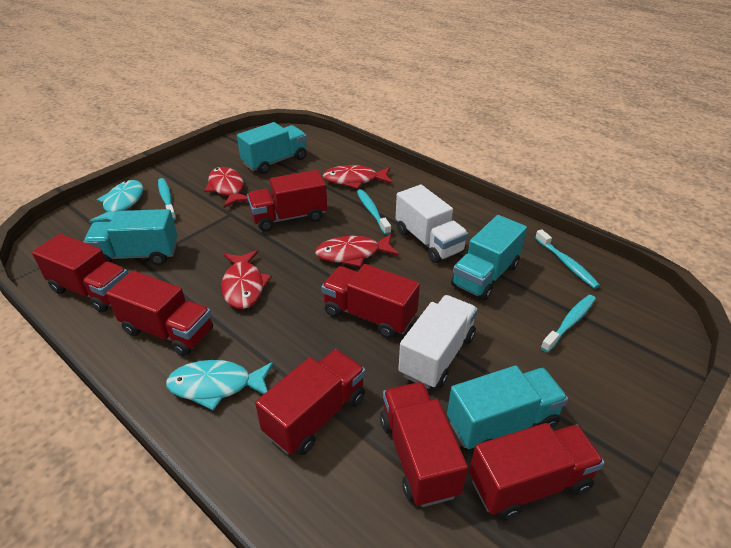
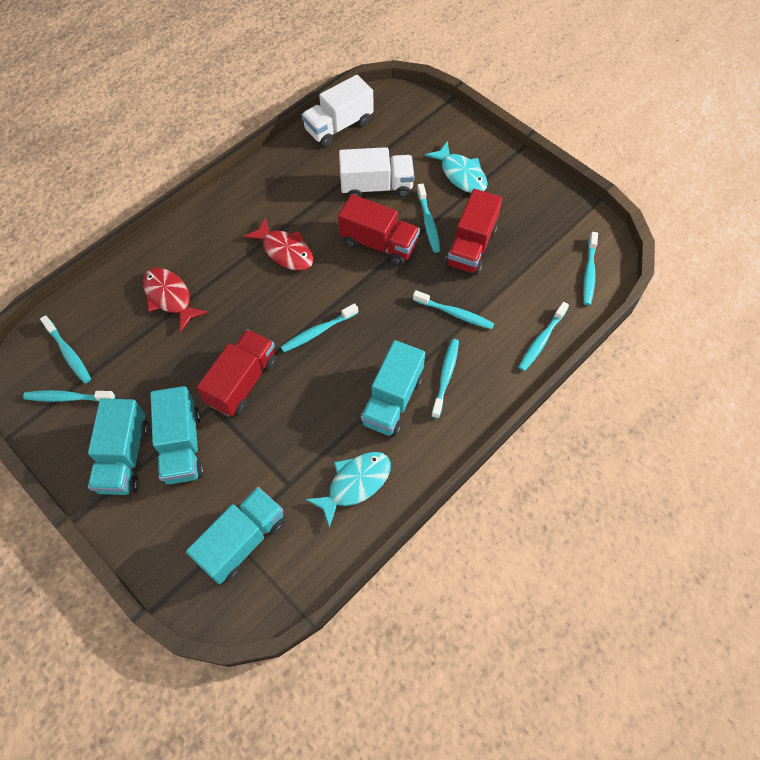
red fish: 4 -> 2
red truck: 7 -> 3
turquoise toothbrush: 4 -> 8

